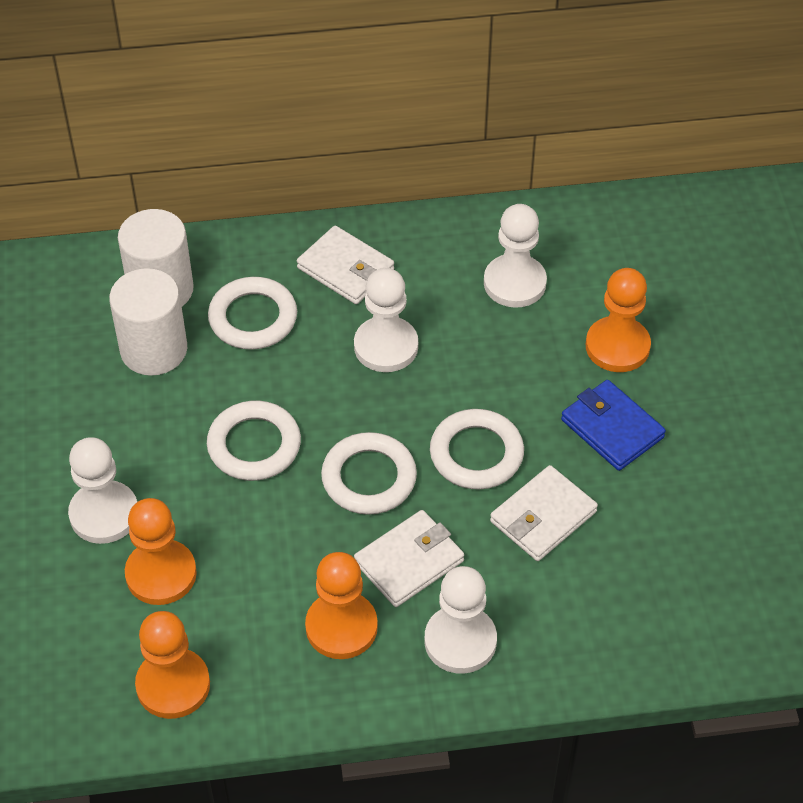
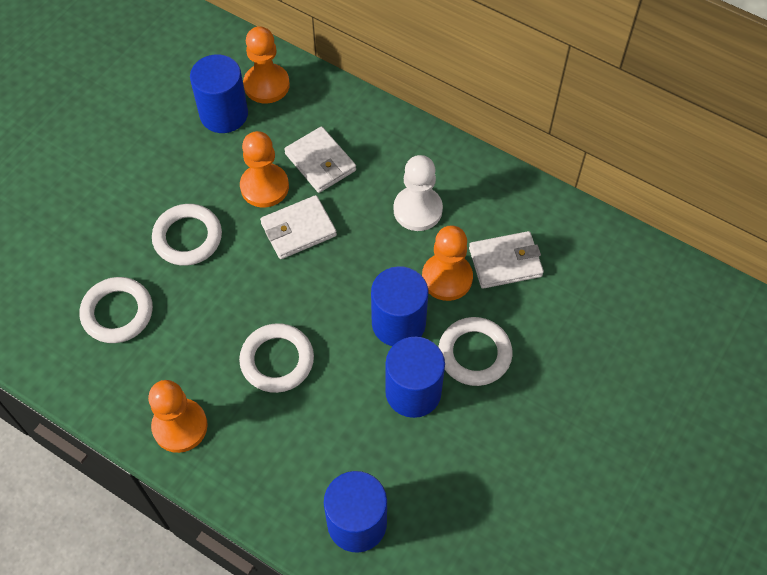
blue cylinder: 0 -> 4
blue wallet: 1 -> 0
white cylinder: 2 -> 0
white pawn: 4 -> 1

